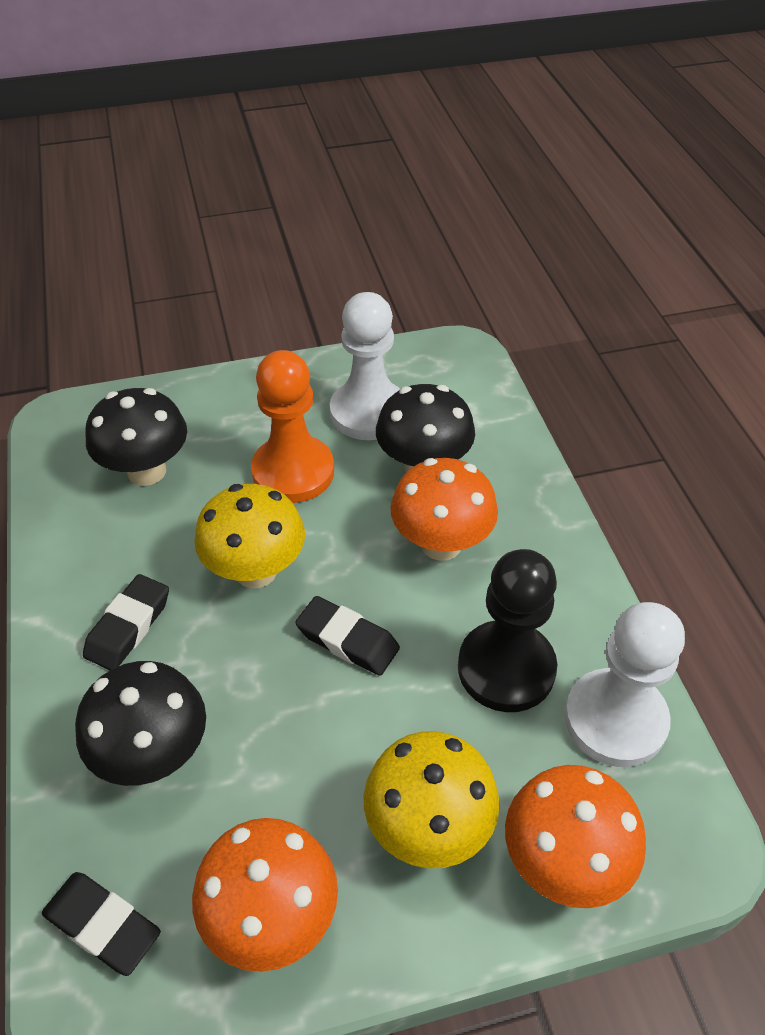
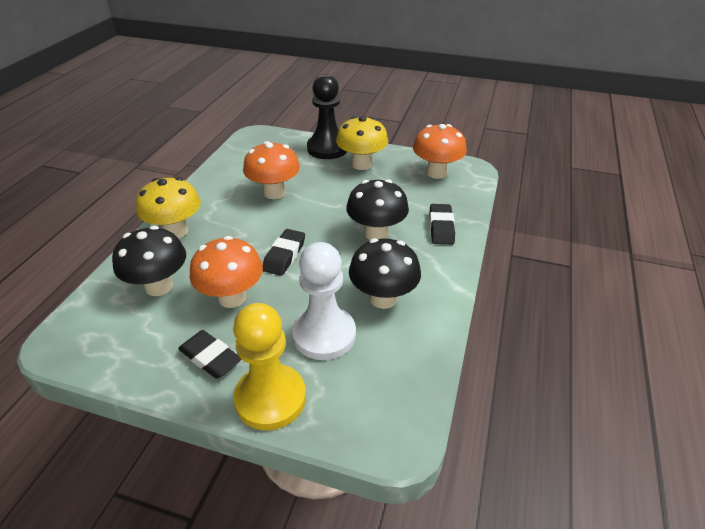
orange pawn: 1 -> 0
white pawn: 2 -> 1
yellow pawn: 0 -> 1

